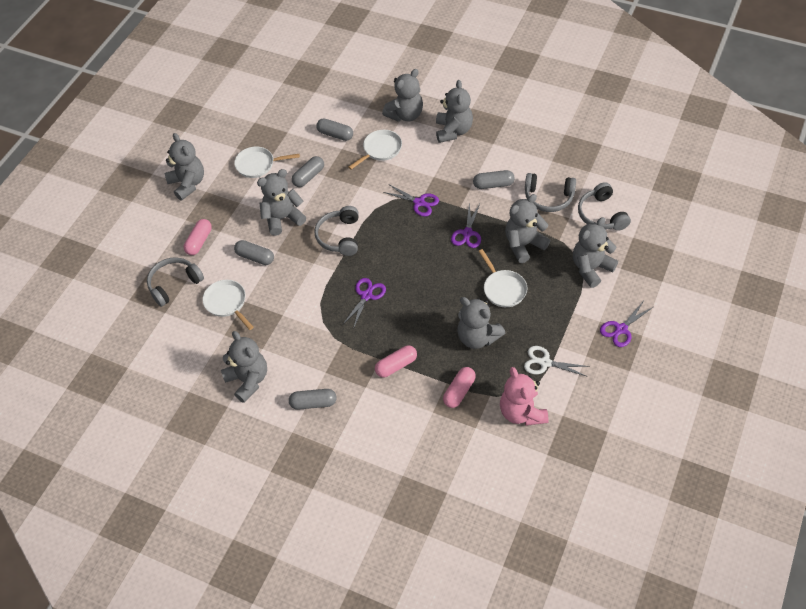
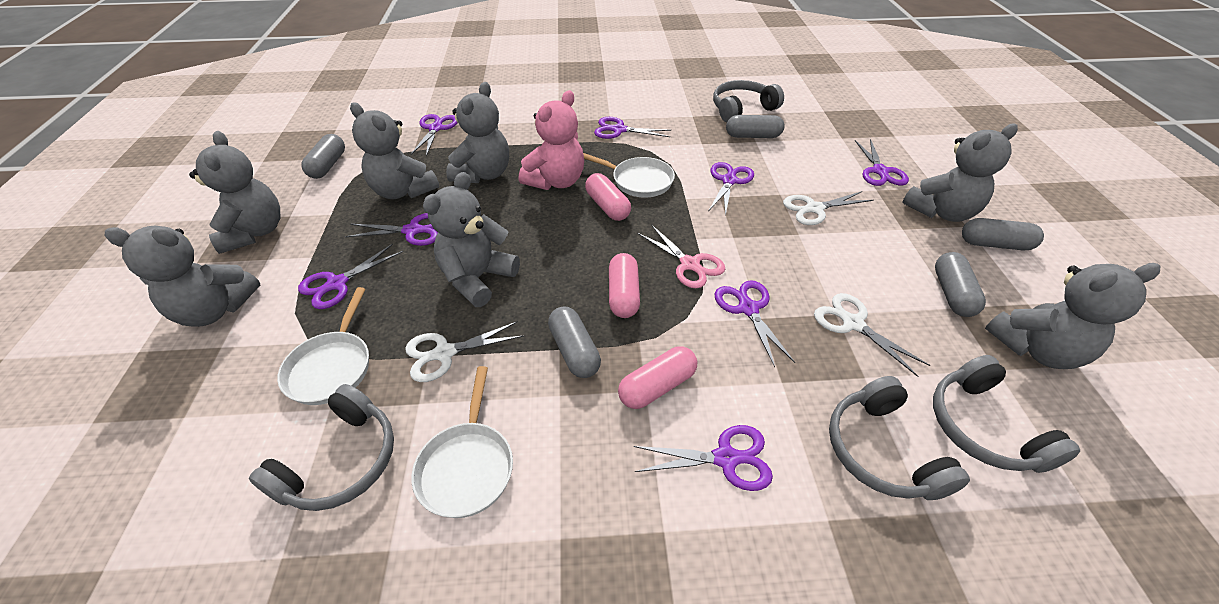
grey teddy bear: 8 -> 7
pink scissors: 0 -> 1
purple scissors: 4 -> 8
white pan: 4 -> 3
white scissors: 1 -> 3

